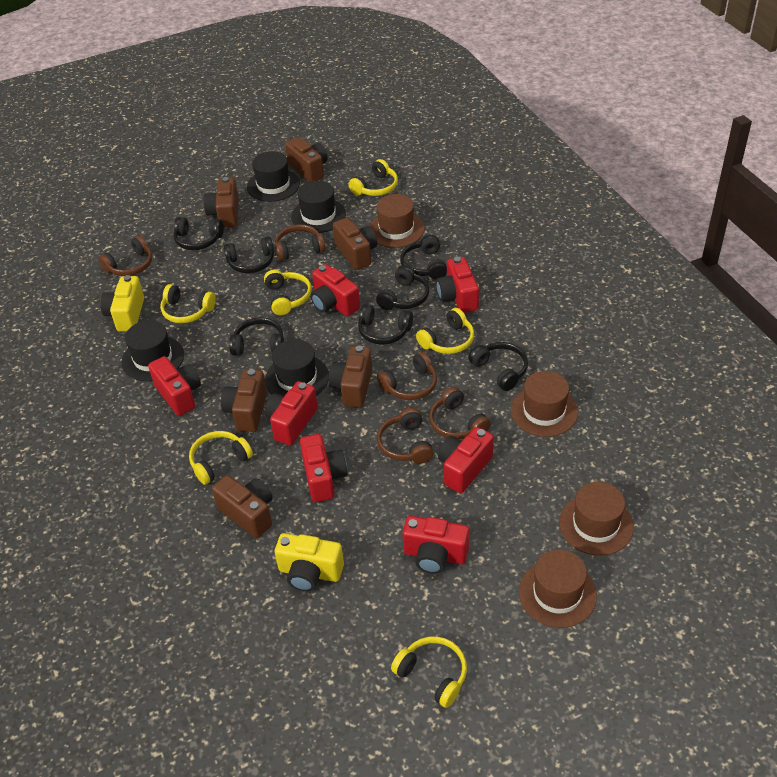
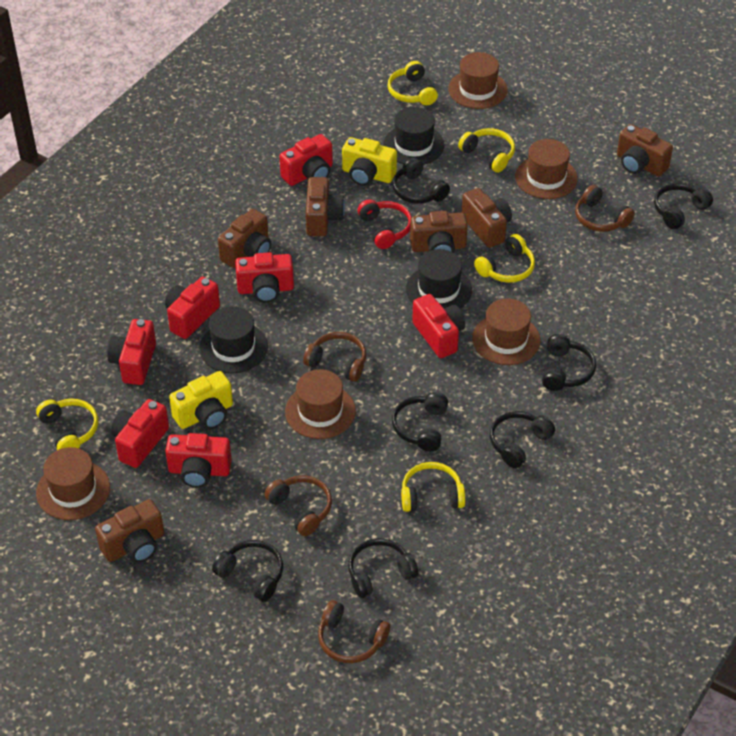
black hat: 4 -> 3
brown hat: 4 -> 5
brown headphones: 5 -> 4
red headphones: 0 -> 1
yellow headphones: 6 -> 5

